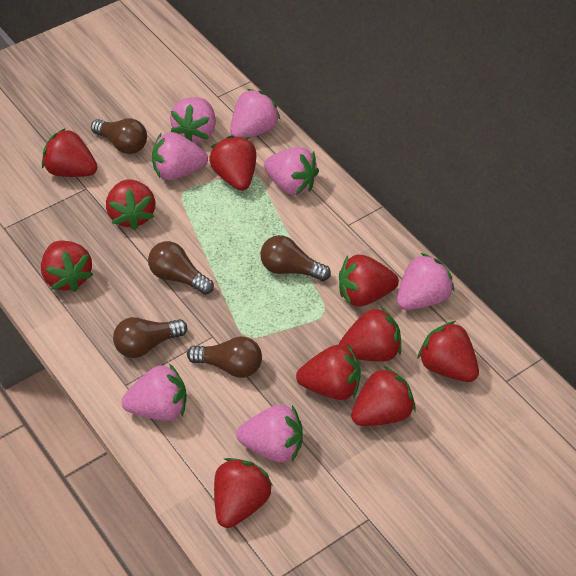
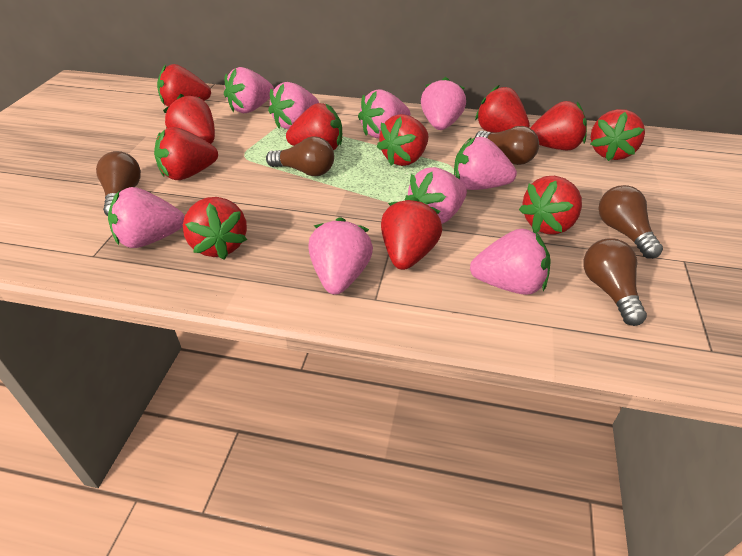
pink strawberry: 7 -> 9
red strawberry: 10 -> 11

